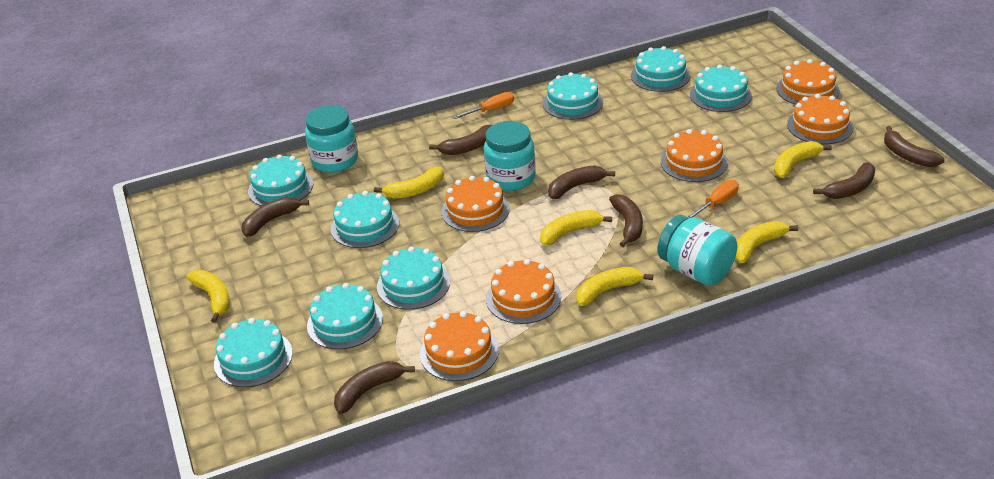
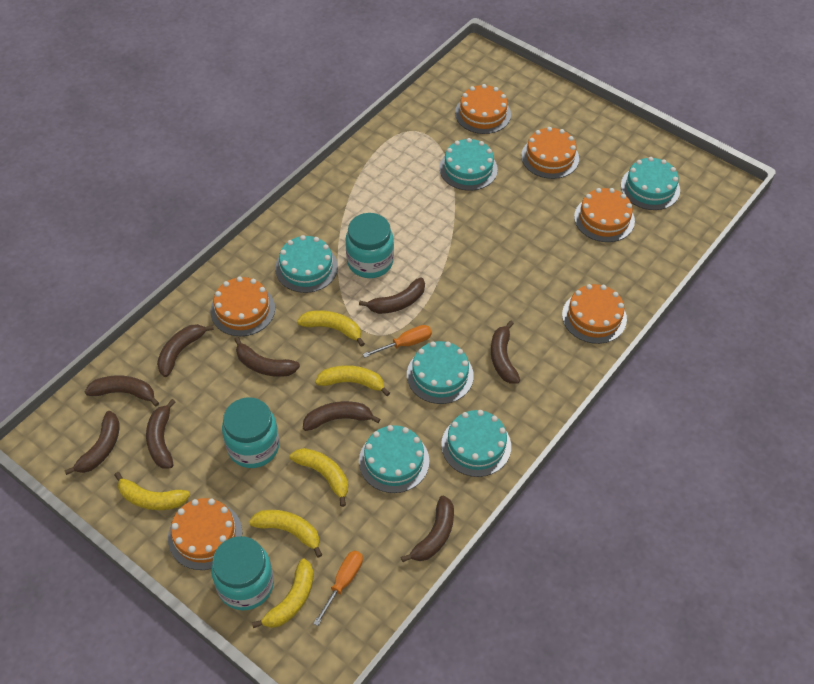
brown banana: 7 -> 9
turquoise cake: 8 -> 6

